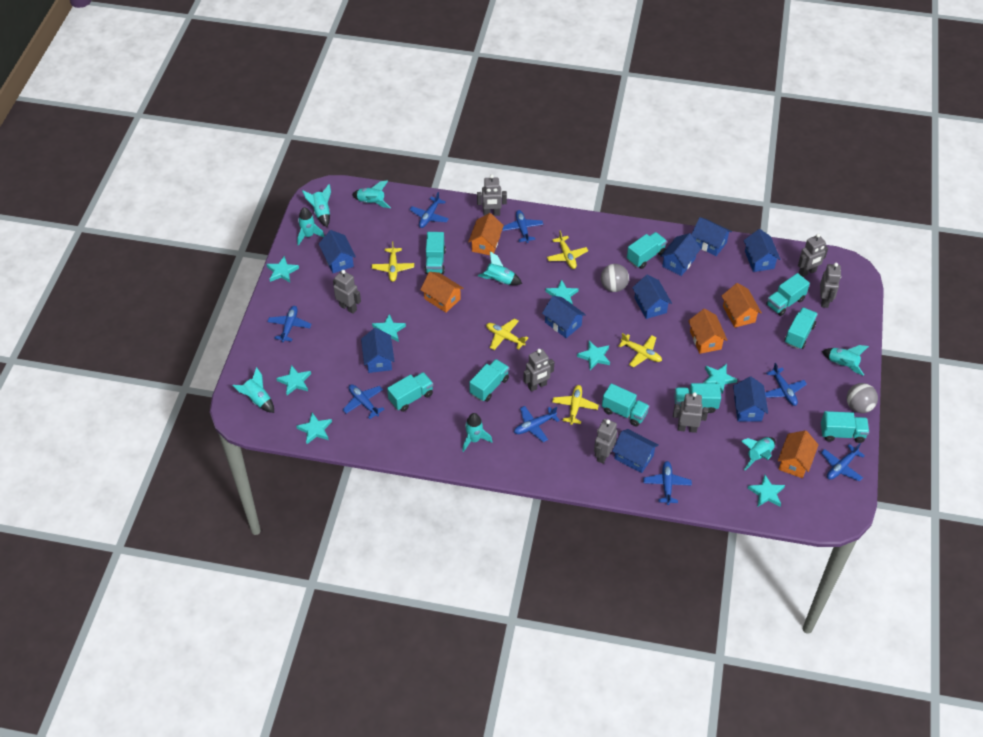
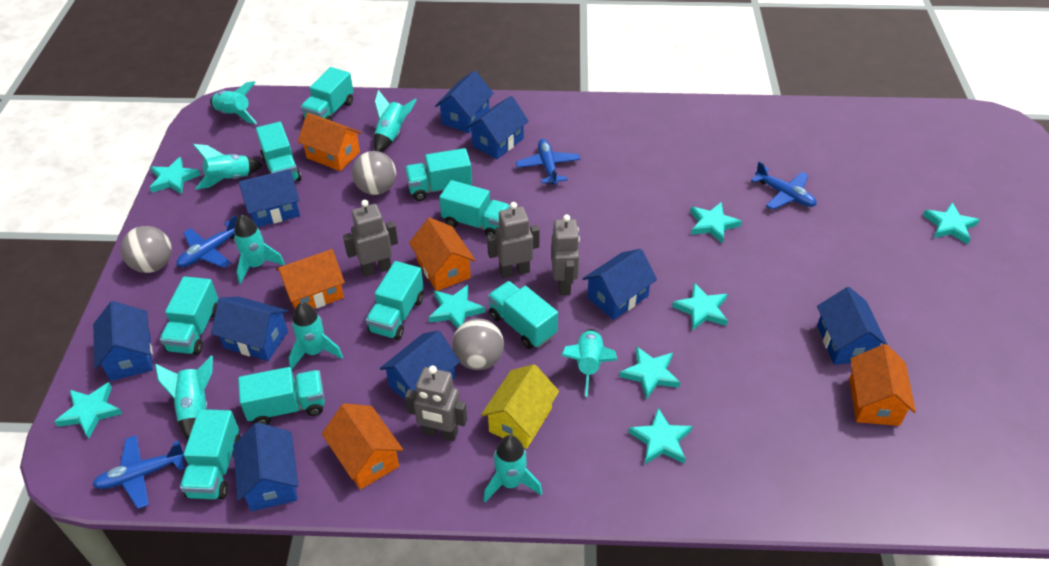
blue plane: 8 -> 4
grey ball: 2 -> 3
grey robot: 7 -> 4
yellow house: 0 -> 1
yellow plane: 5 -> 0

